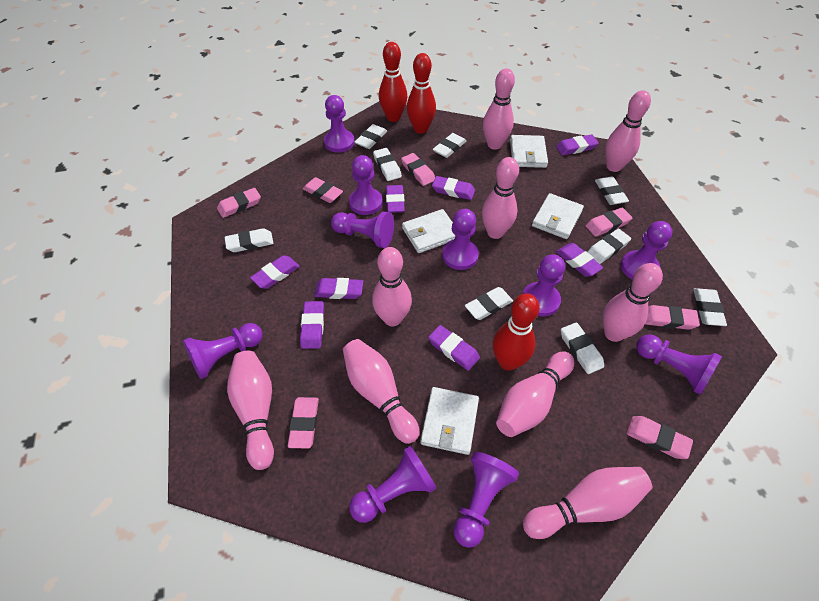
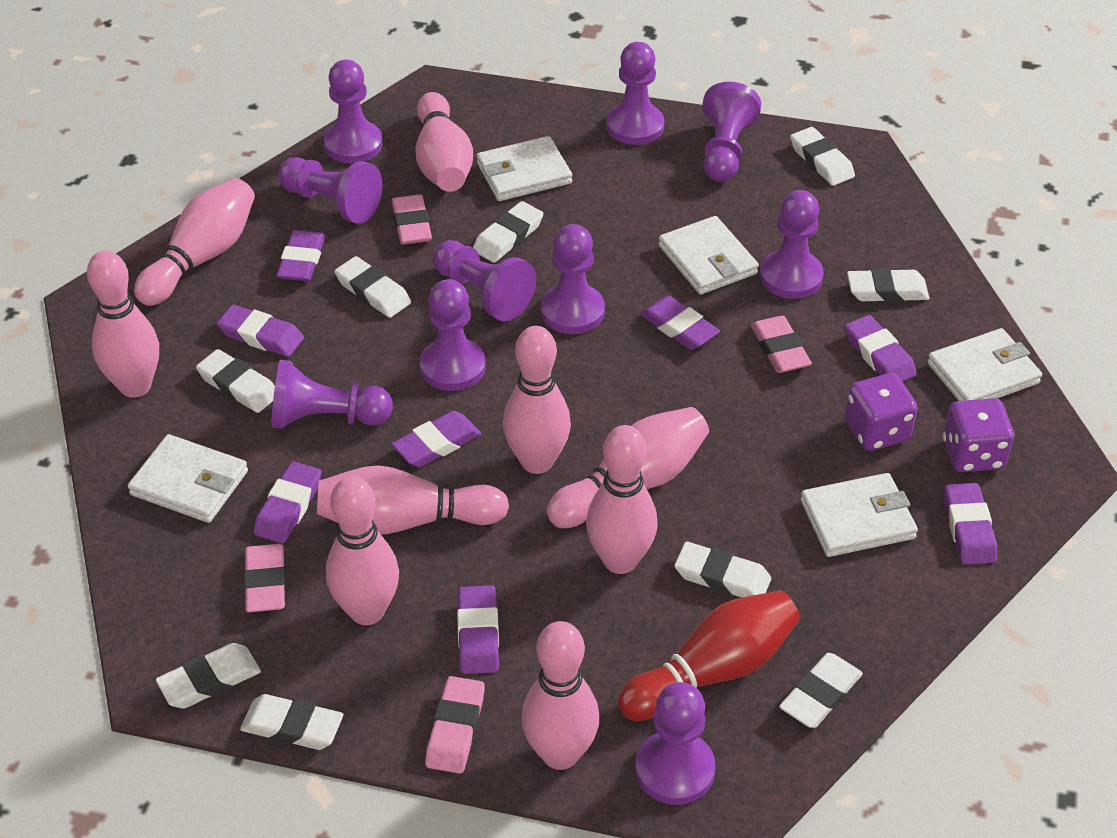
pink eraser: 7 -> 4
purple dice: 0 -> 2
red bowling pin: 3 -> 1
white wallet: 4 -> 5

